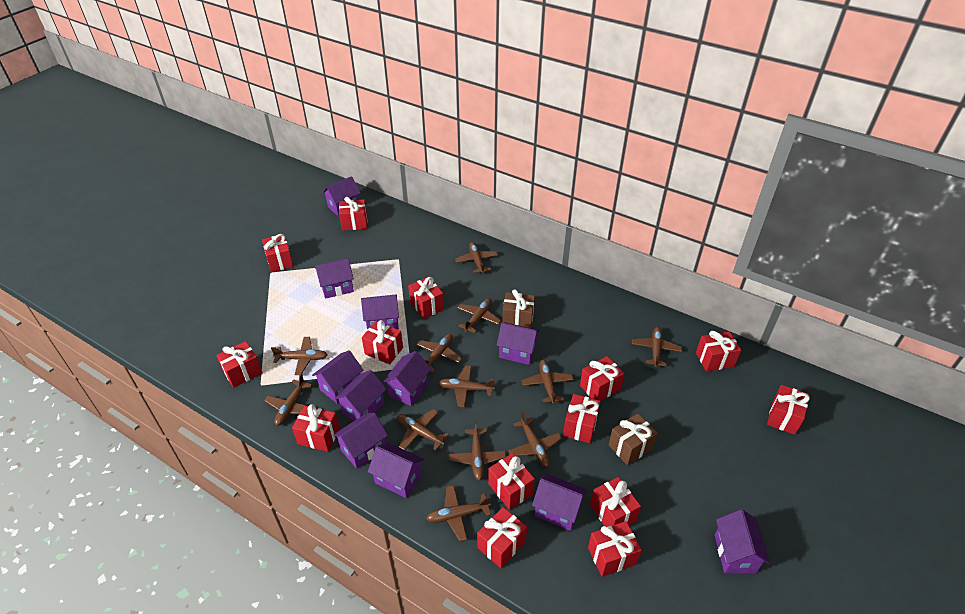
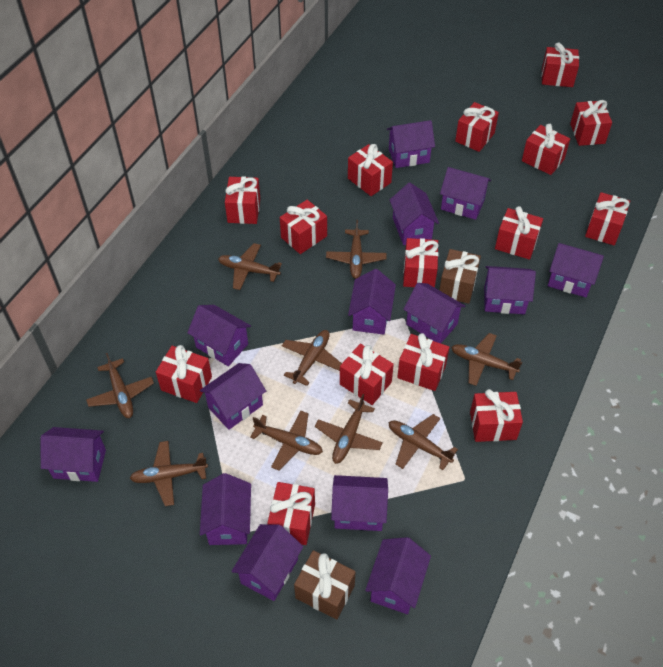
brown plane: 12 -> 9
purple house: 11 -> 14
red gift: 14 -> 15

